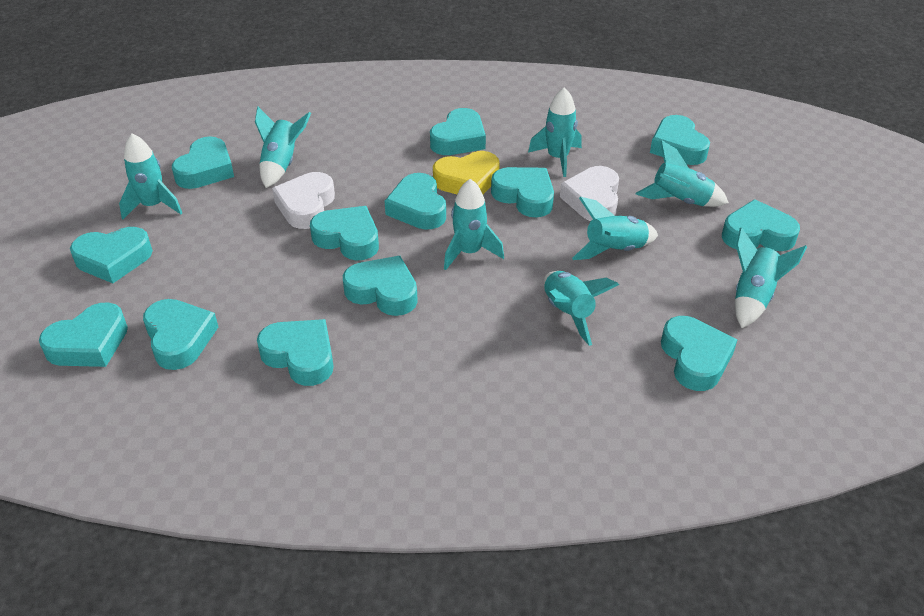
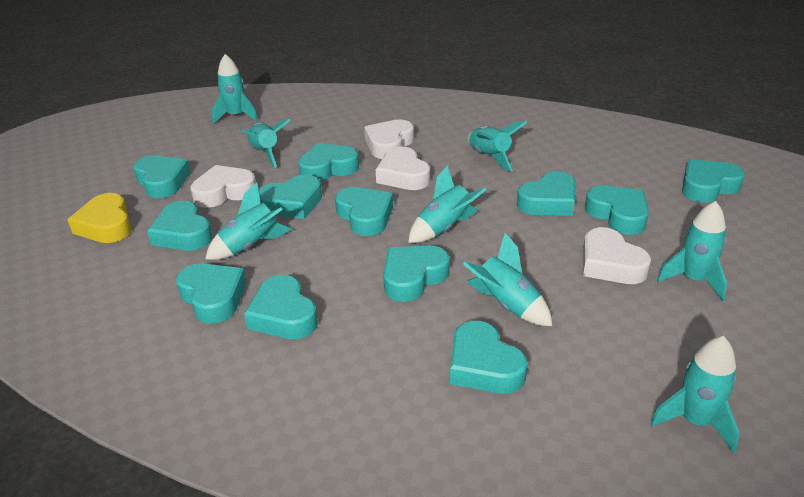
turquoise heart: 13 -> 12
white heart: 2 -> 4

